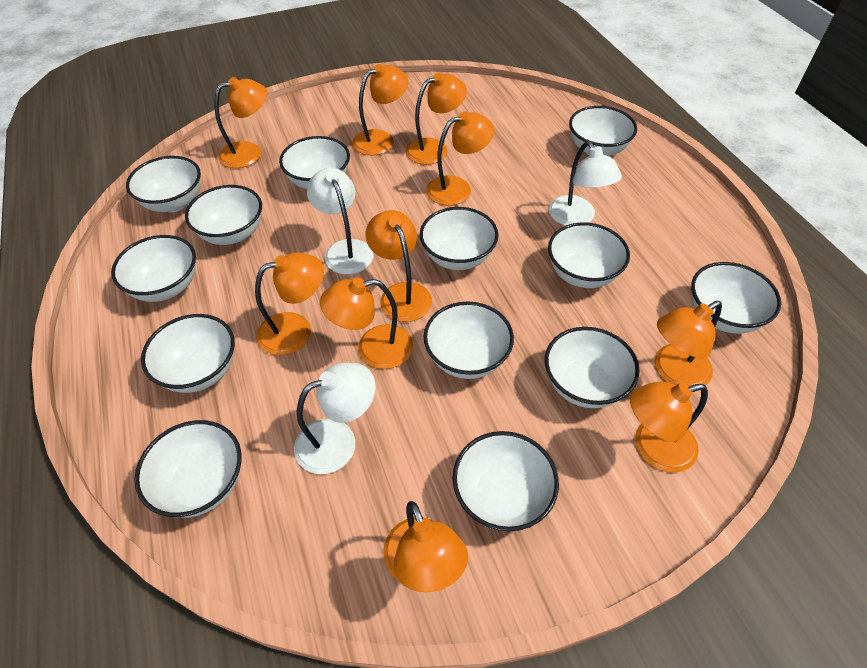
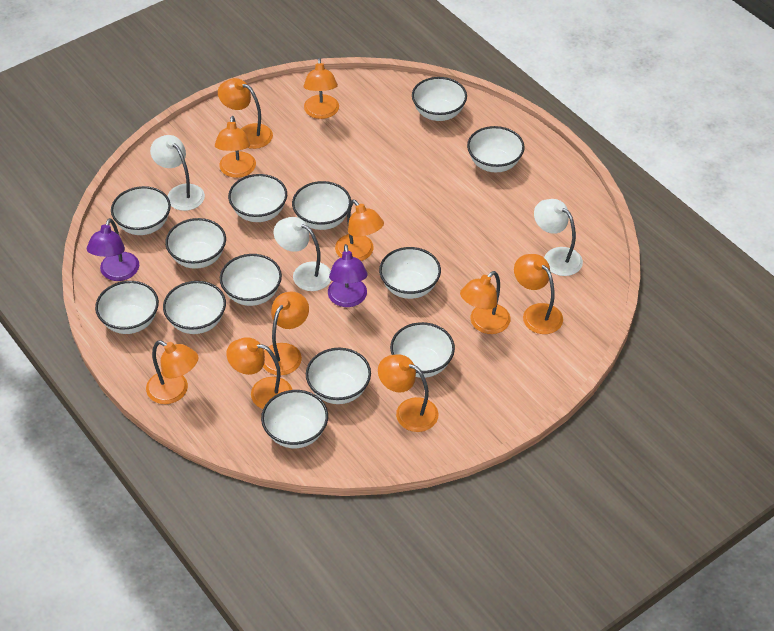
purple lamp: 0 -> 2

